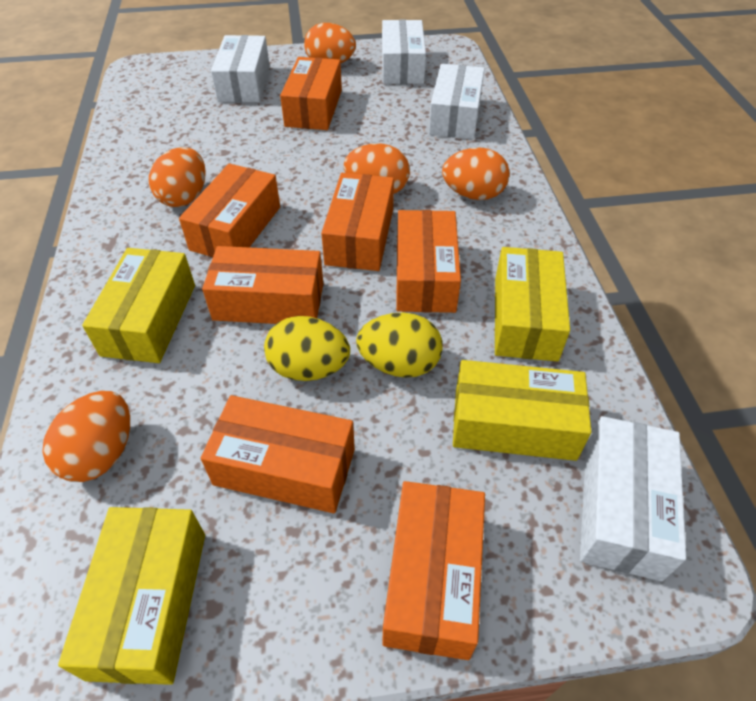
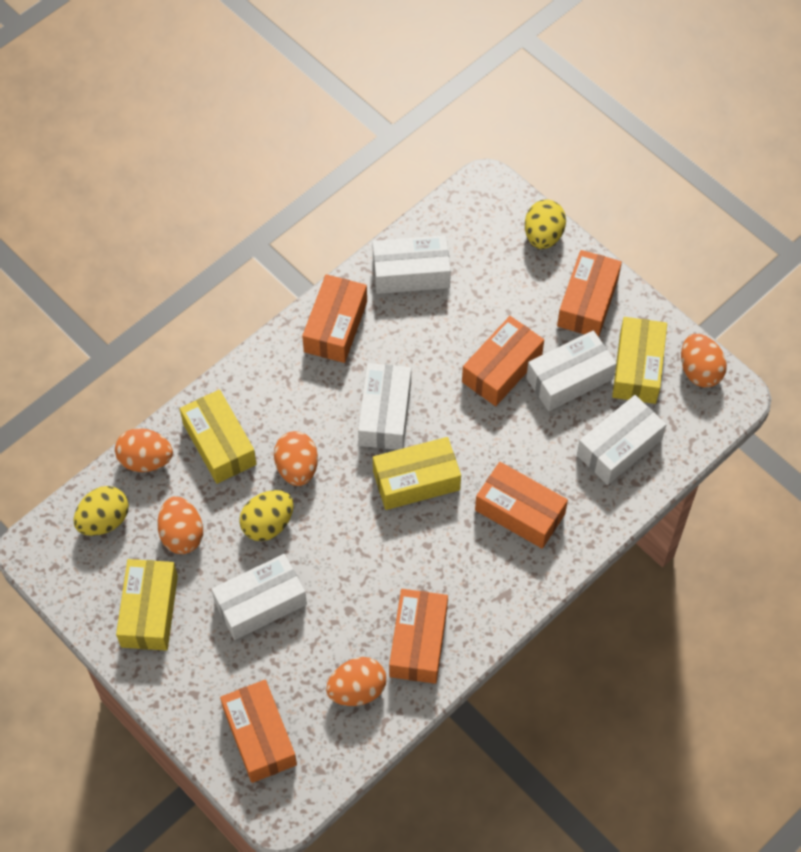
orange box: 7 -> 6
white box: 4 -> 5
yellow egg: 2 -> 3

